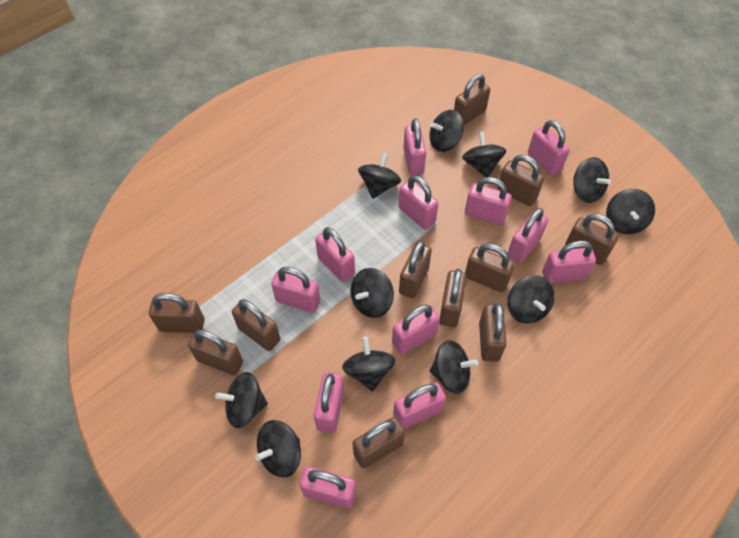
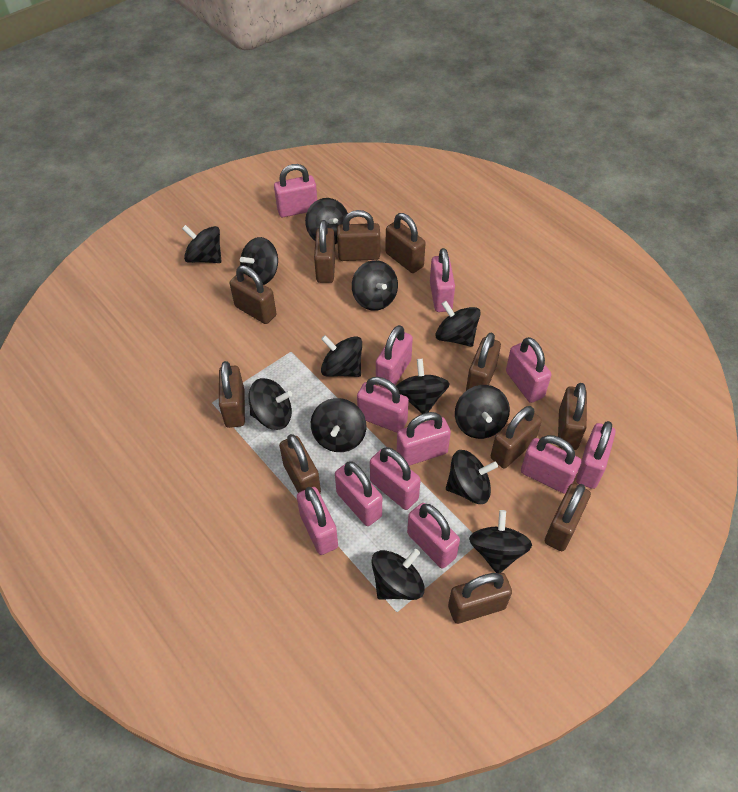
black spinning top: 11 -> 13

